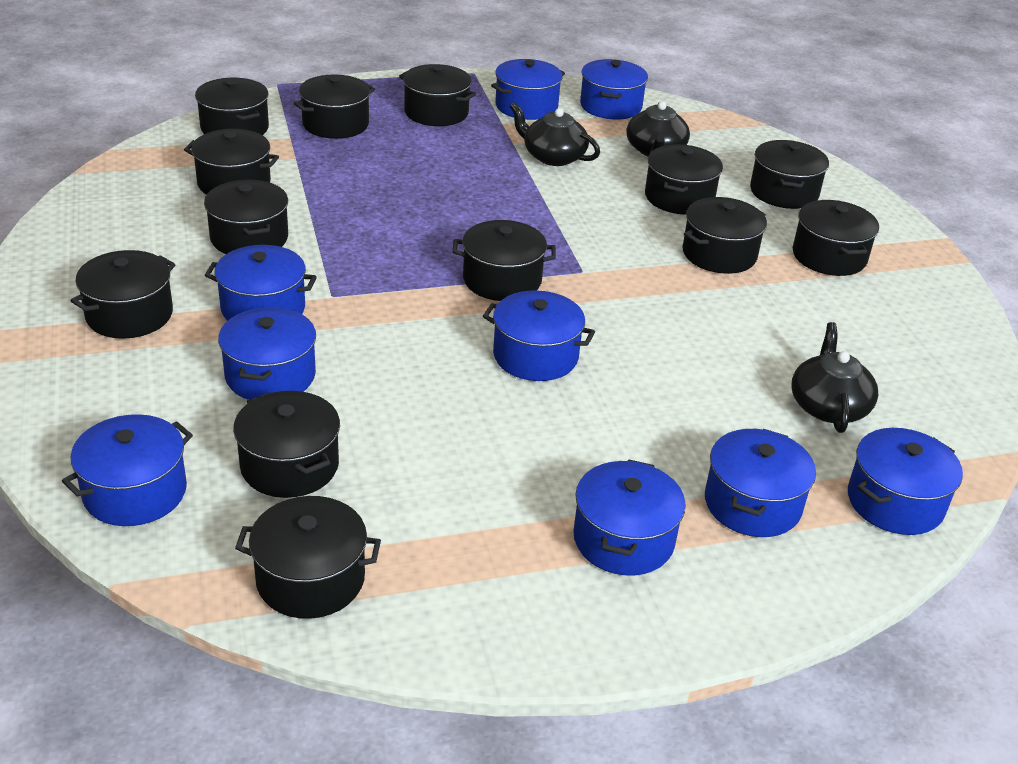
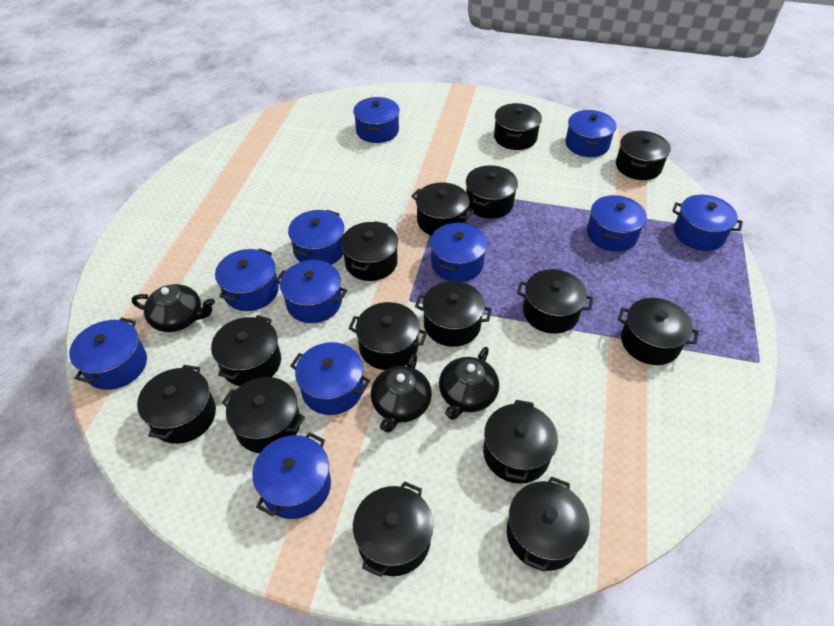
black pot: 13 -> 15
blue pot: 9 -> 11

